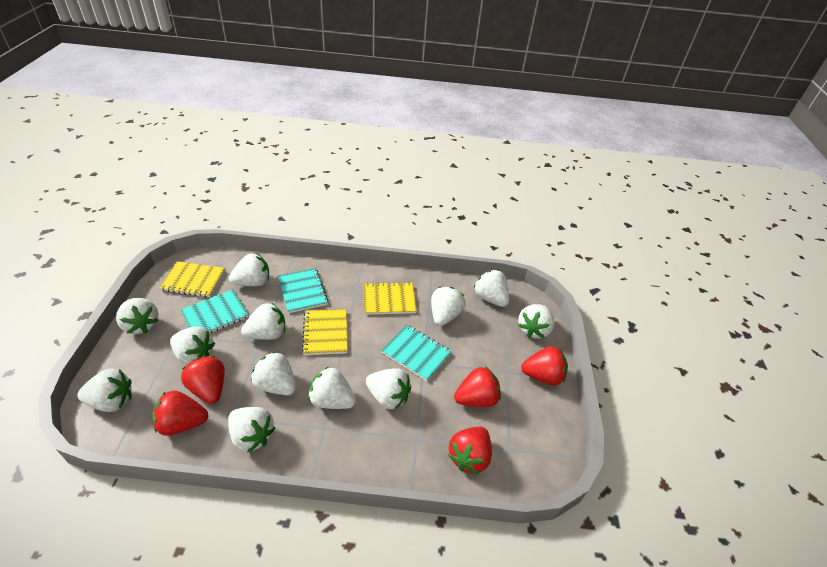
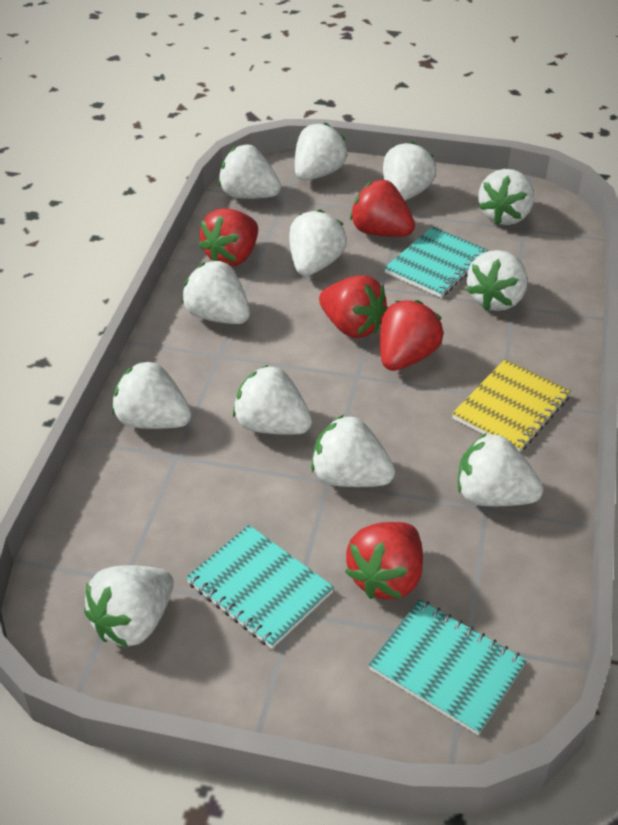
yellow notebook: 3 -> 1

